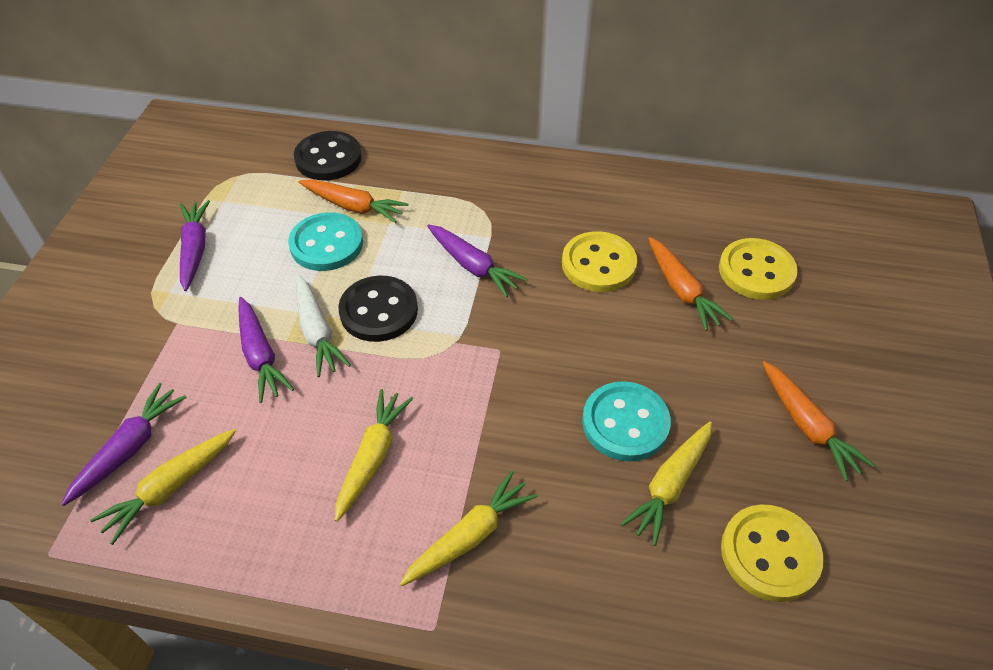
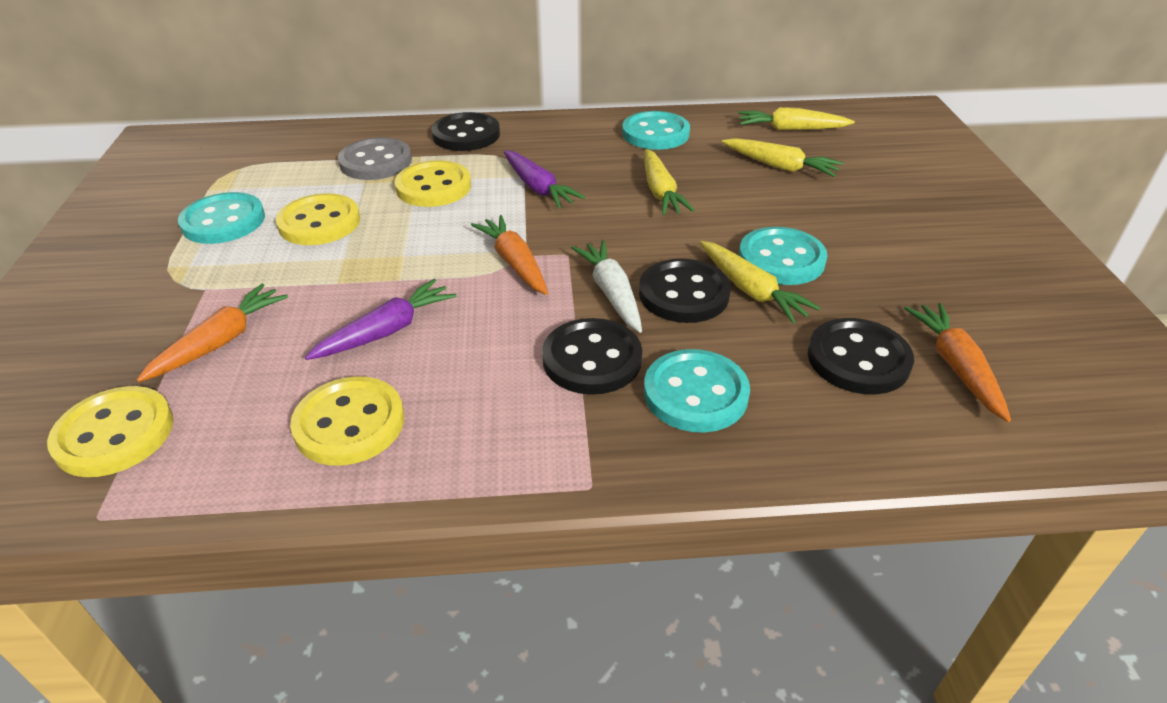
black button: 2 -> 4
grey button: 0 -> 1
purple carrot: 4 -> 2
turquoise button: 2 -> 4
yellow button: 3 -> 4

